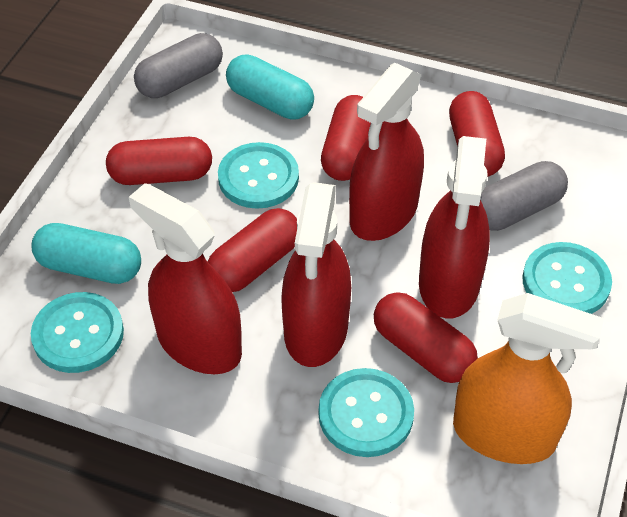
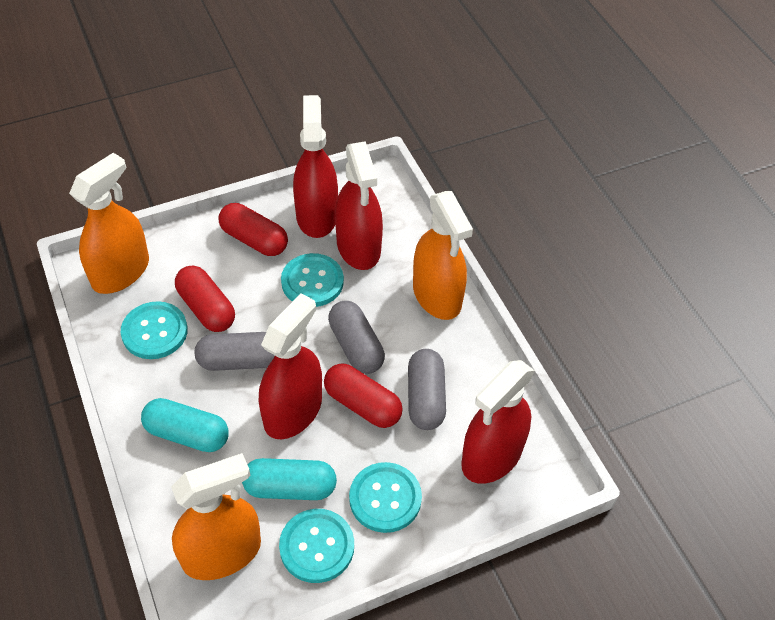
grey capsule: 2 -> 3
orange spray bottle: 1 -> 3
red capsule: 5 -> 3

